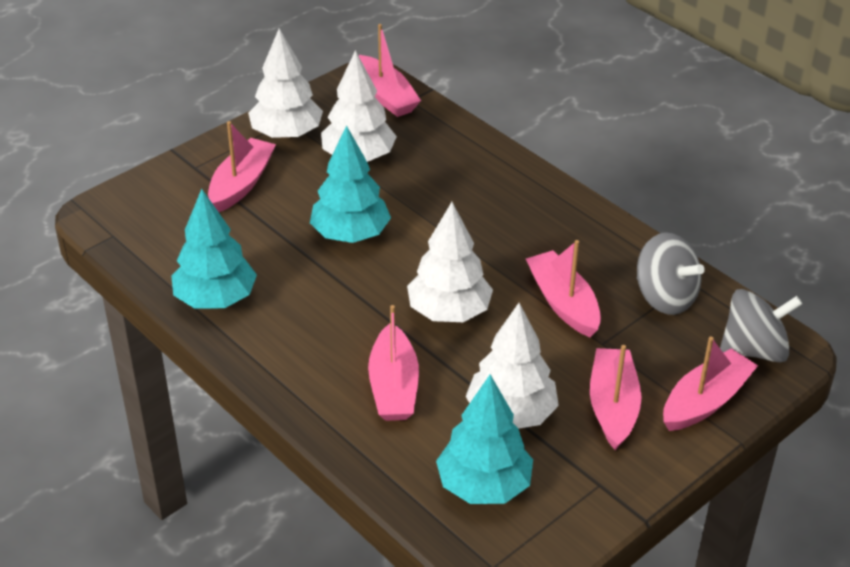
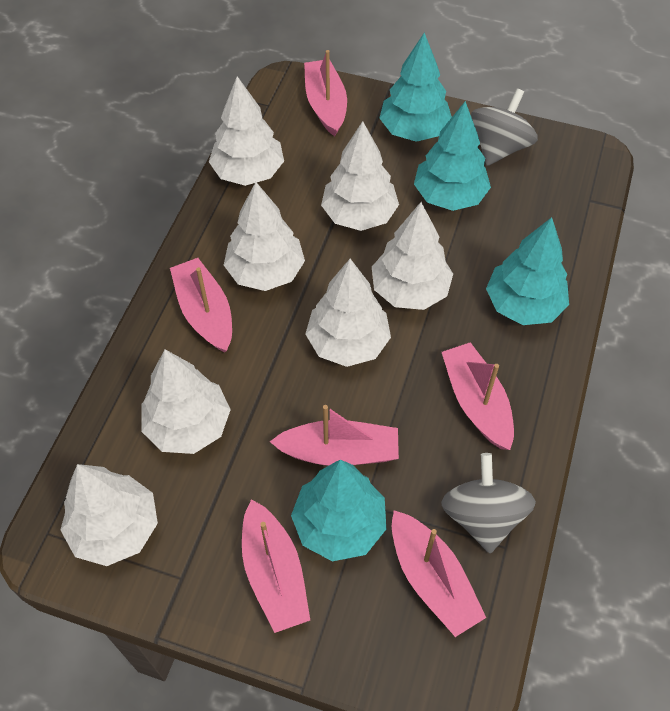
turquoise tree: 3 -> 4
white tree: 4 -> 7

